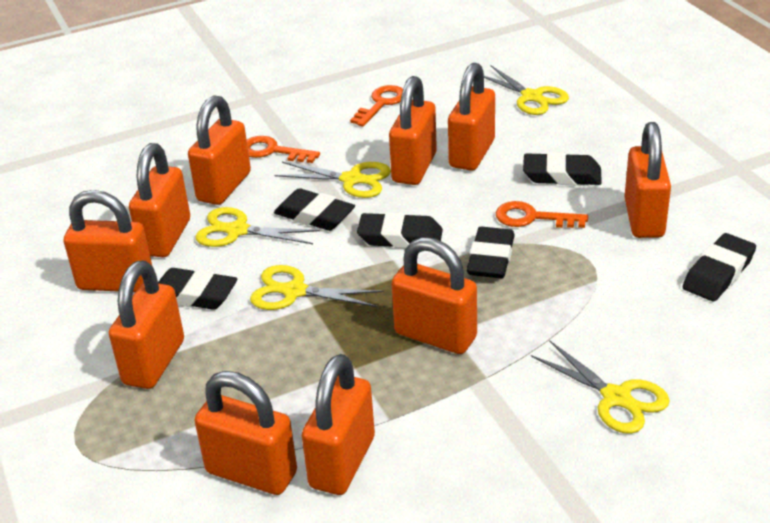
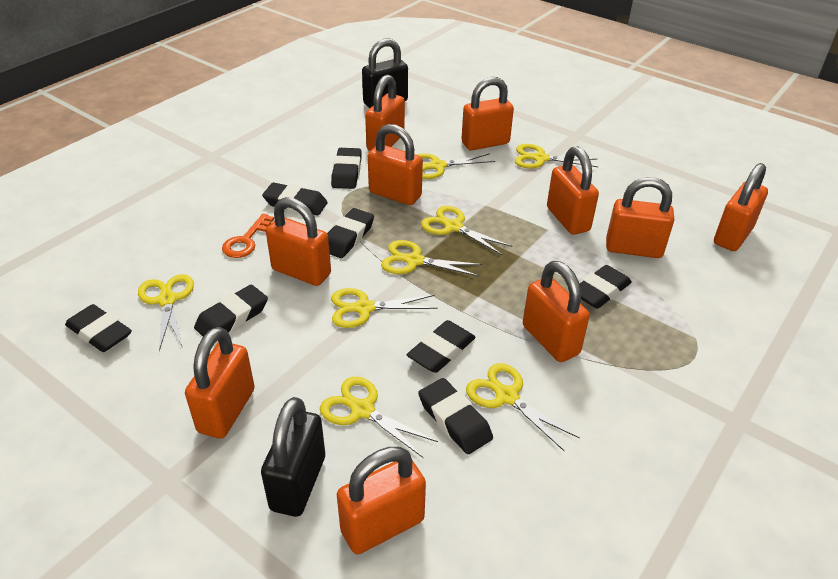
black eraser: 6 -> 8
black padlock: 0 -> 2
orange key: 3 -> 1
yellow scissors: 5 -> 8

